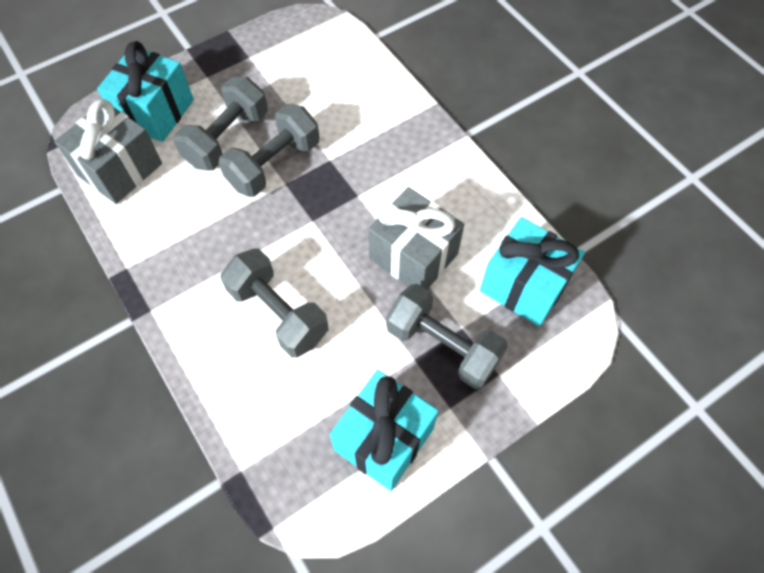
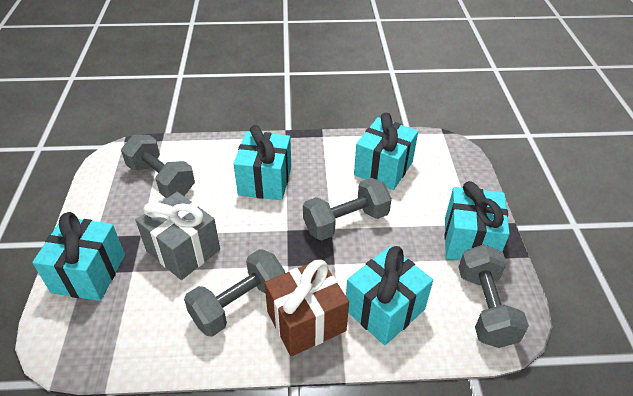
brown gift: 0 -> 1
grey gift: 2 -> 1
turquoise gift: 3 -> 5

